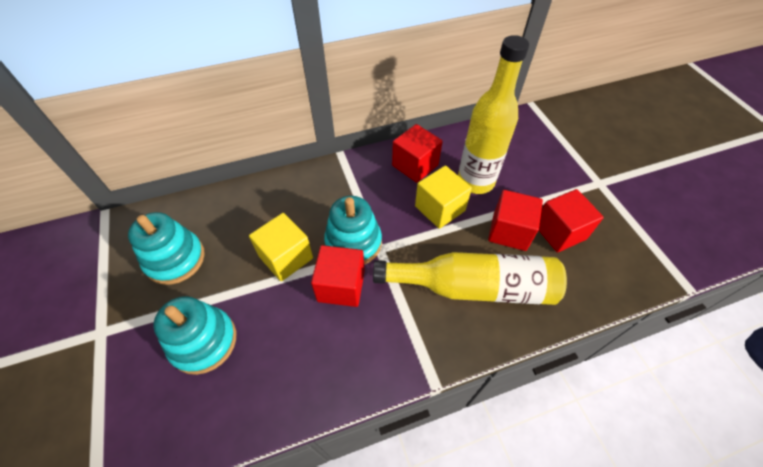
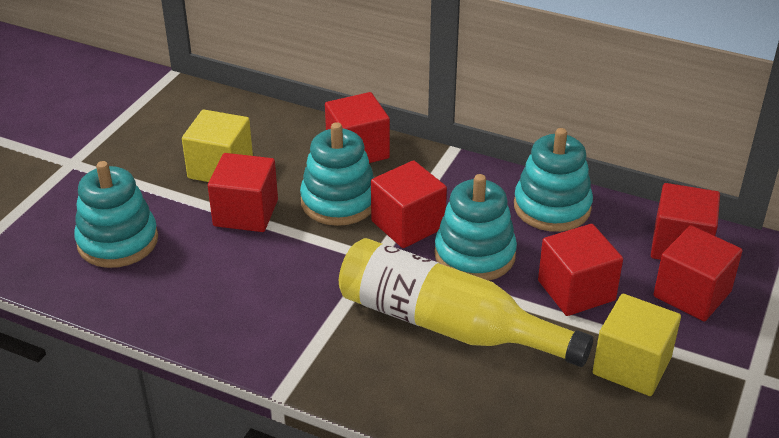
red cube: 4 -> 6
turquoise stacking toy: 3 -> 4
yellow bottle: 2 -> 1

